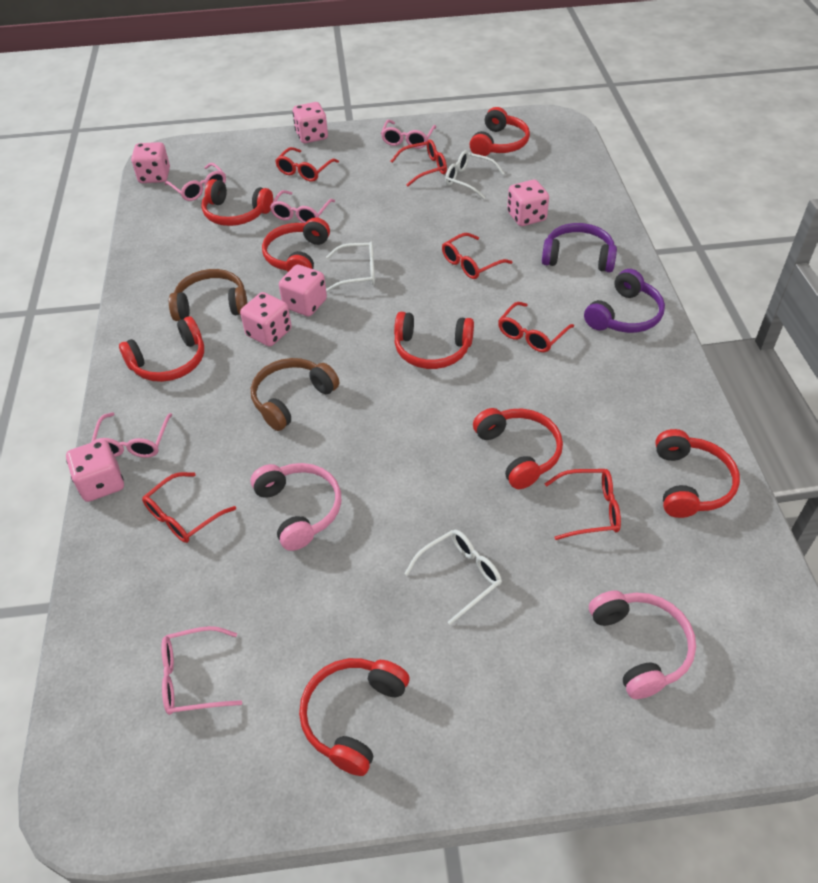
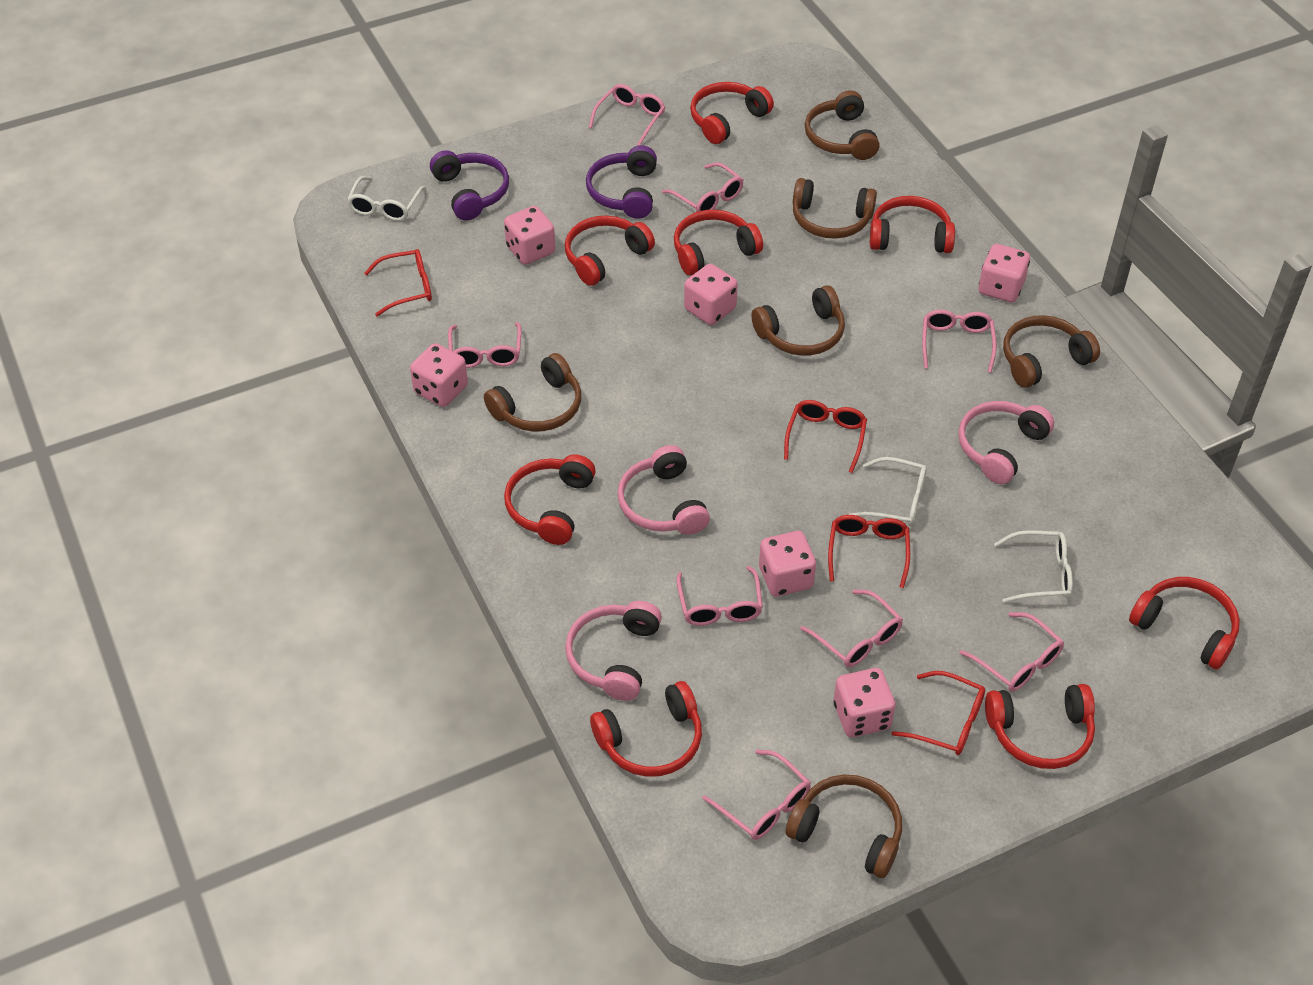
brown headphones: 2 -> 6
pink glasses: 5 -> 8
pink headphones: 2 -> 3
red glasses: 6 -> 4

